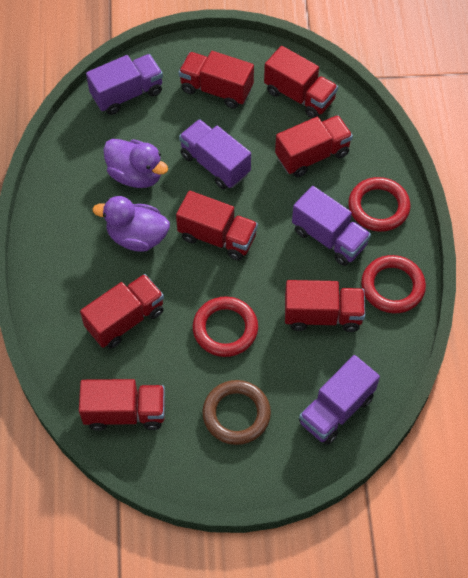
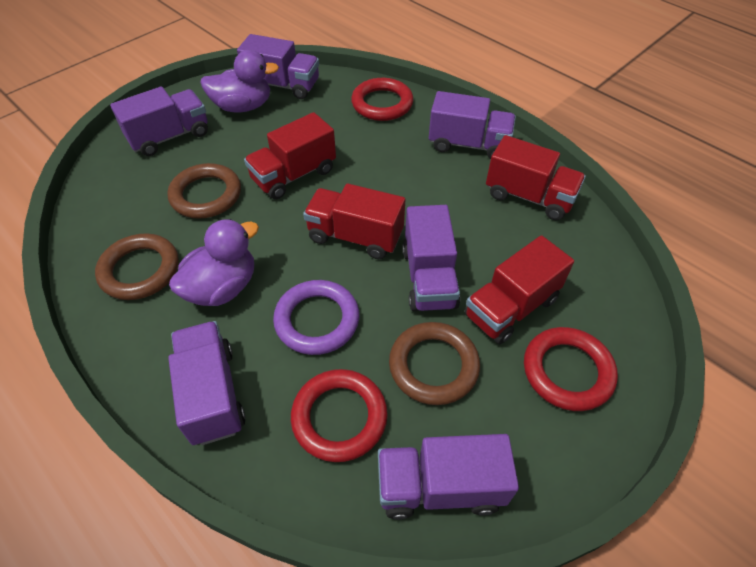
brown ring: 1 -> 3
purple ring: 0 -> 1
purple truck: 4 -> 6
red truck: 7 -> 4

